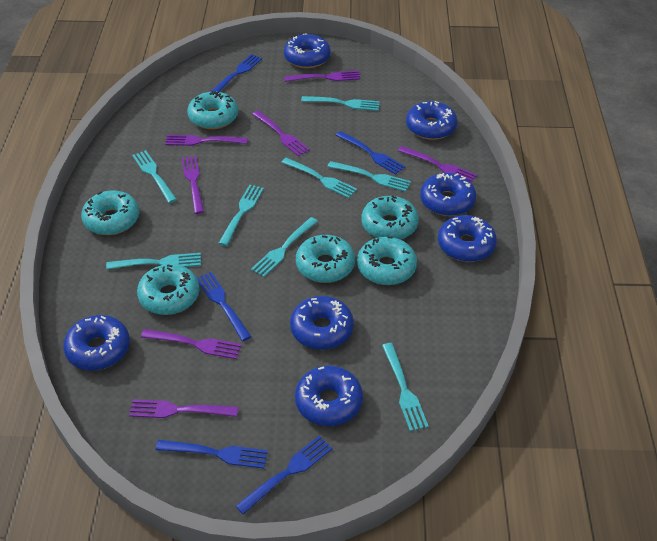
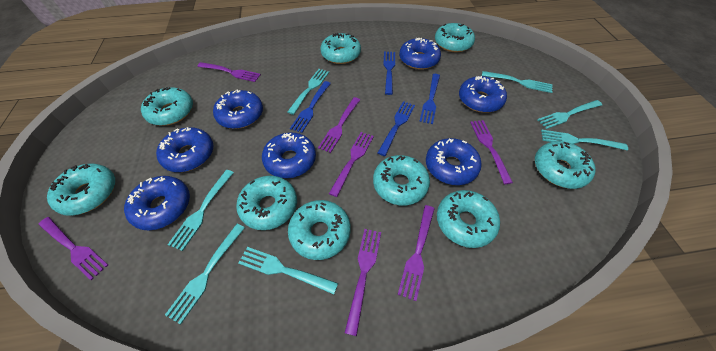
blue fork: 5 -> 4
turquoise donut: 6 -> 9
turquoise fork: 8 -> 7

